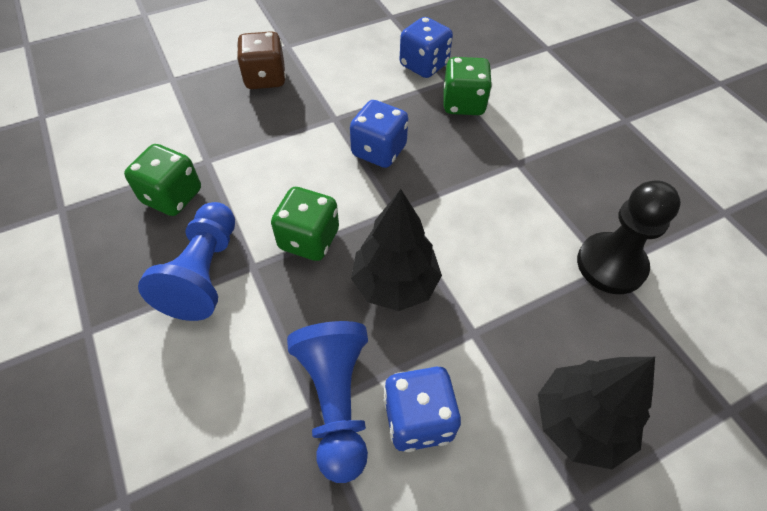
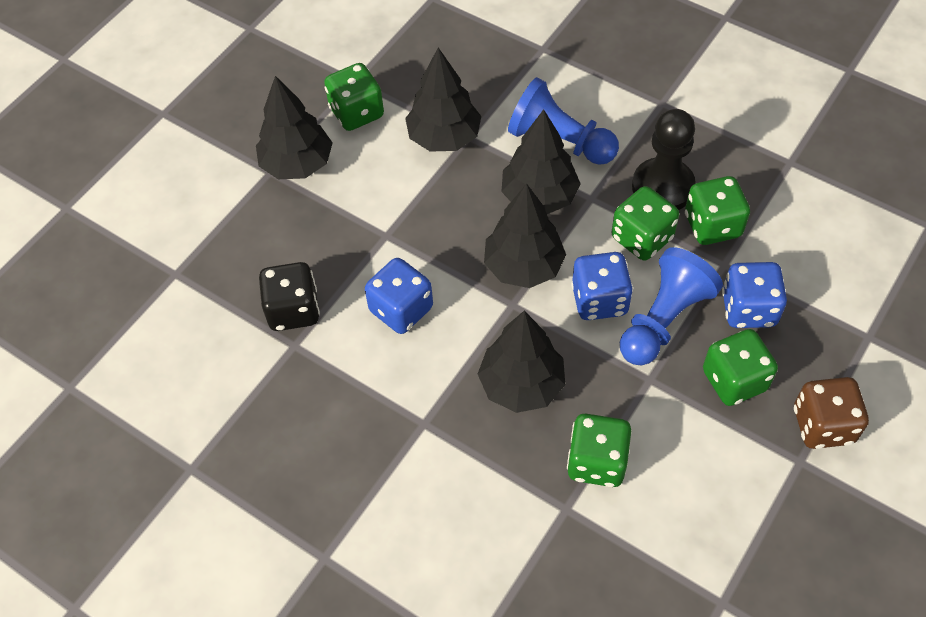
black dice: 0 -> 1
black tree: 2 -> 5
green dice: 3 -> 5

